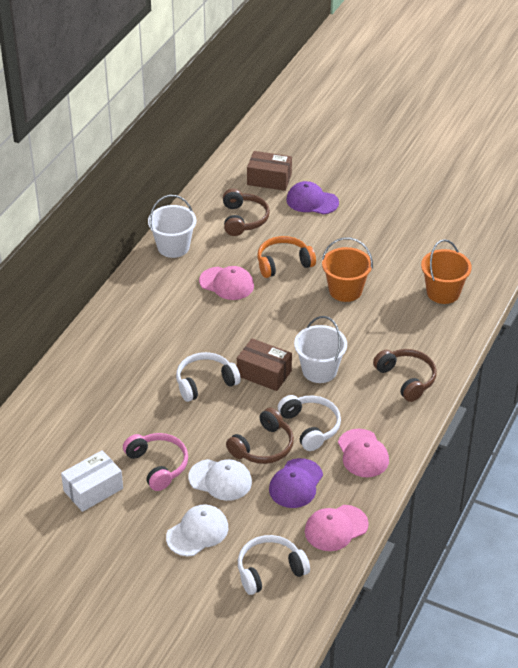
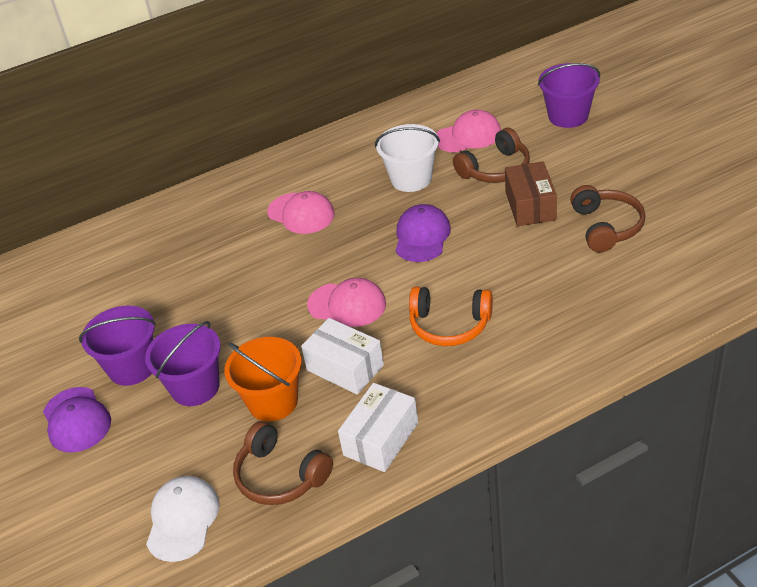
brown box: 2 -> 1
orange bucket: 2 -> 1
pink headphones: 1 -> 0
purple bucket: 0 -> 3
white box: 1 -> 2
white bucket: 2 -> 1
white cap: 2 -> 1
white headphones: 3 -> 0

